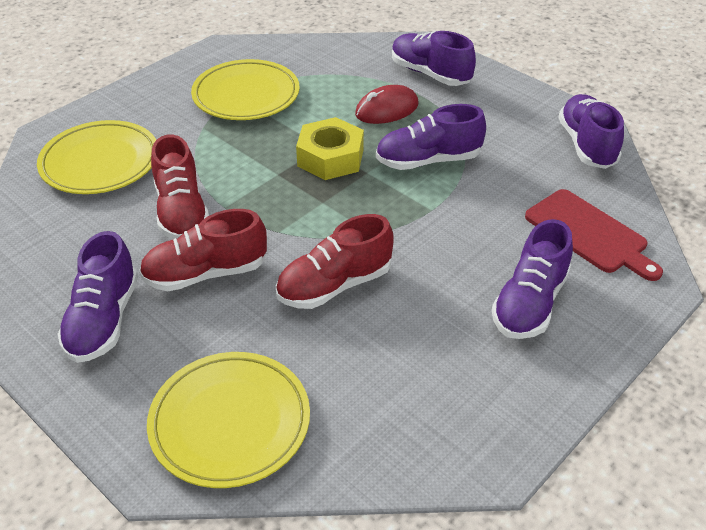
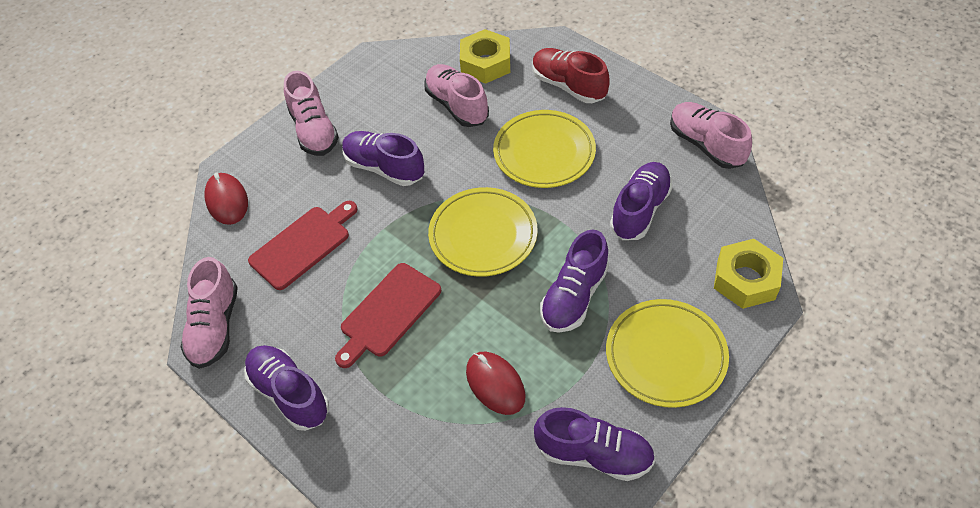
pink shoe: 0 -> 4
red cutting board: 1 -> 2
red mouse: 1 -> 2
red shoe: 3 -> 1
yellow nut: 1 -> 2

